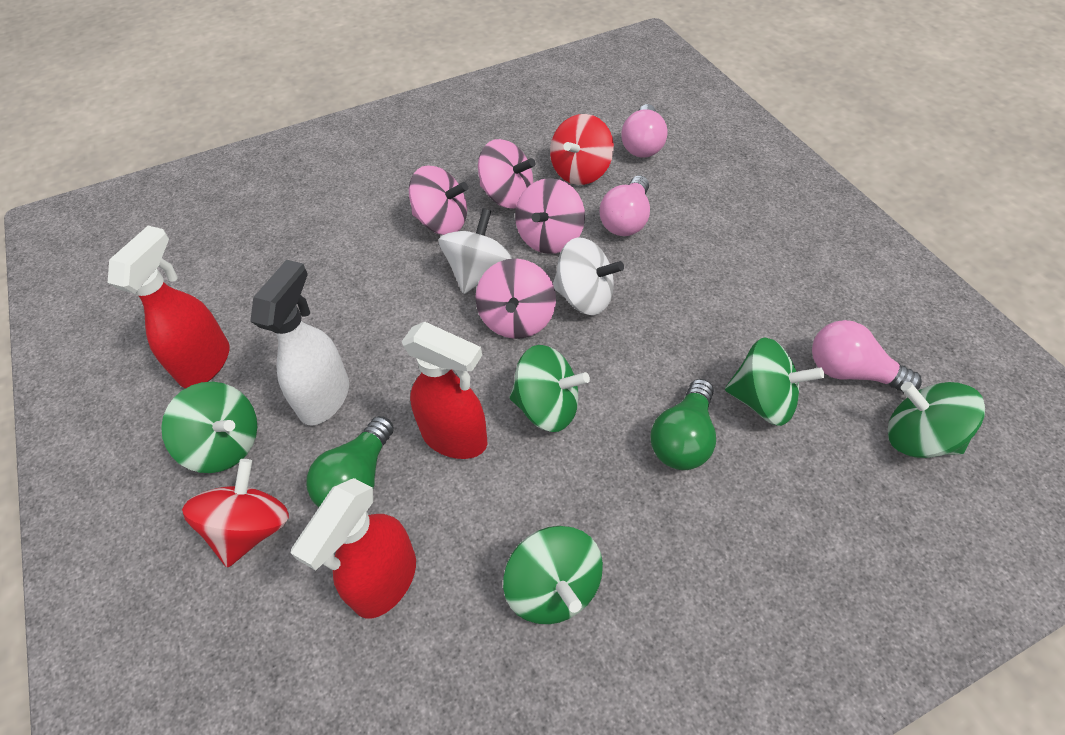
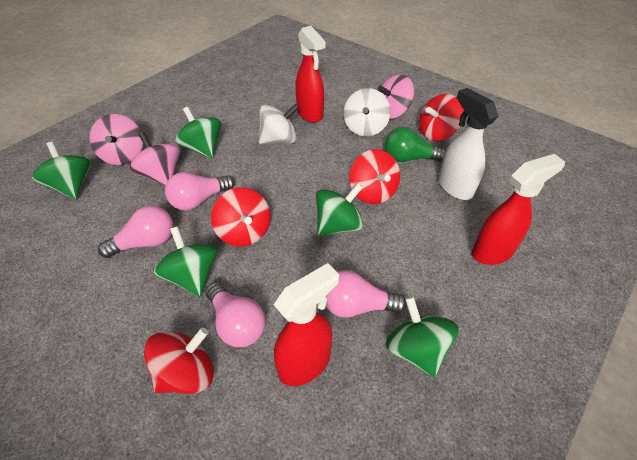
green light bulb: 2 -> 1
pink light bulb: 3 -> 4
pink spinning top: 4 -> 3
red spinning top: 2 -> 4

